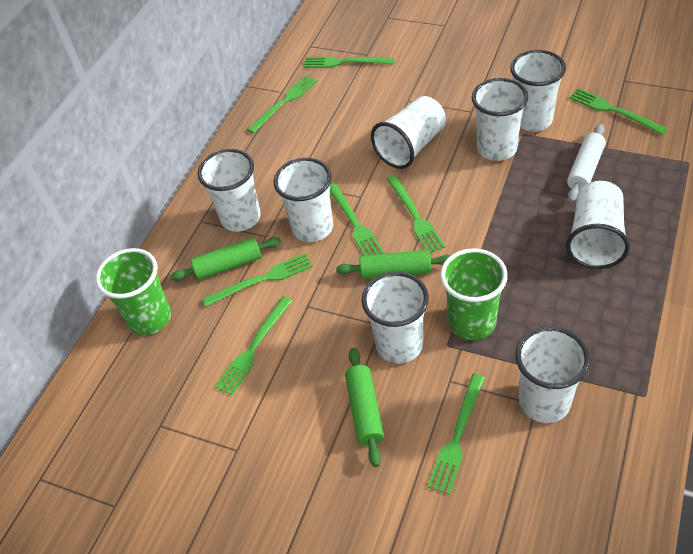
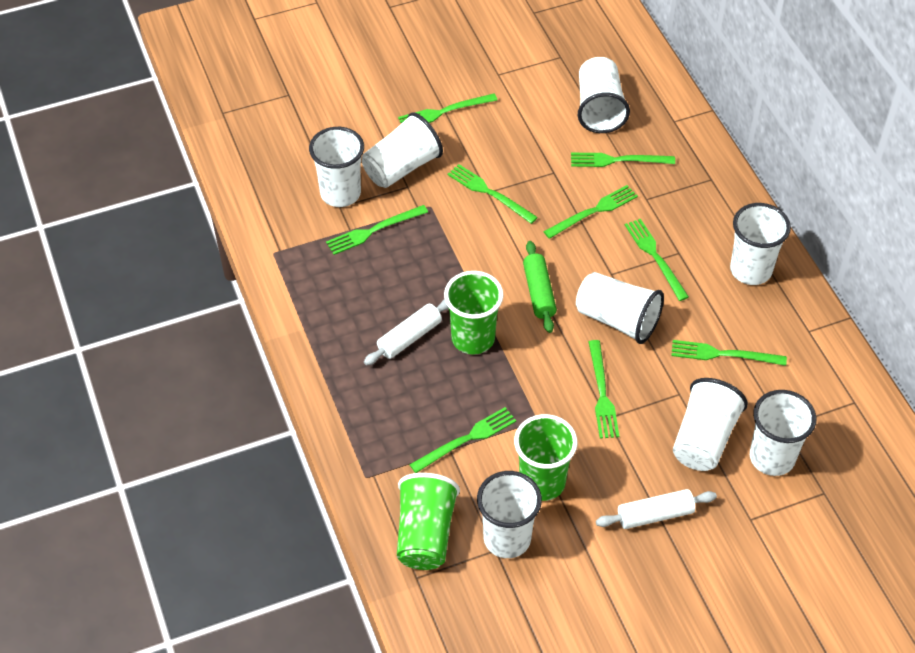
green cup: 2 -> 3
green fork: 8 -> 9
green rolling pin: 3 -> 1
white rolling pin: 1 -> 2

